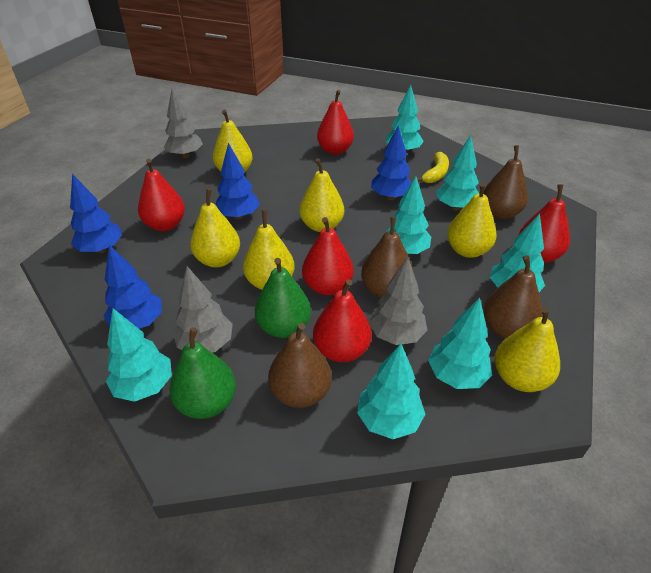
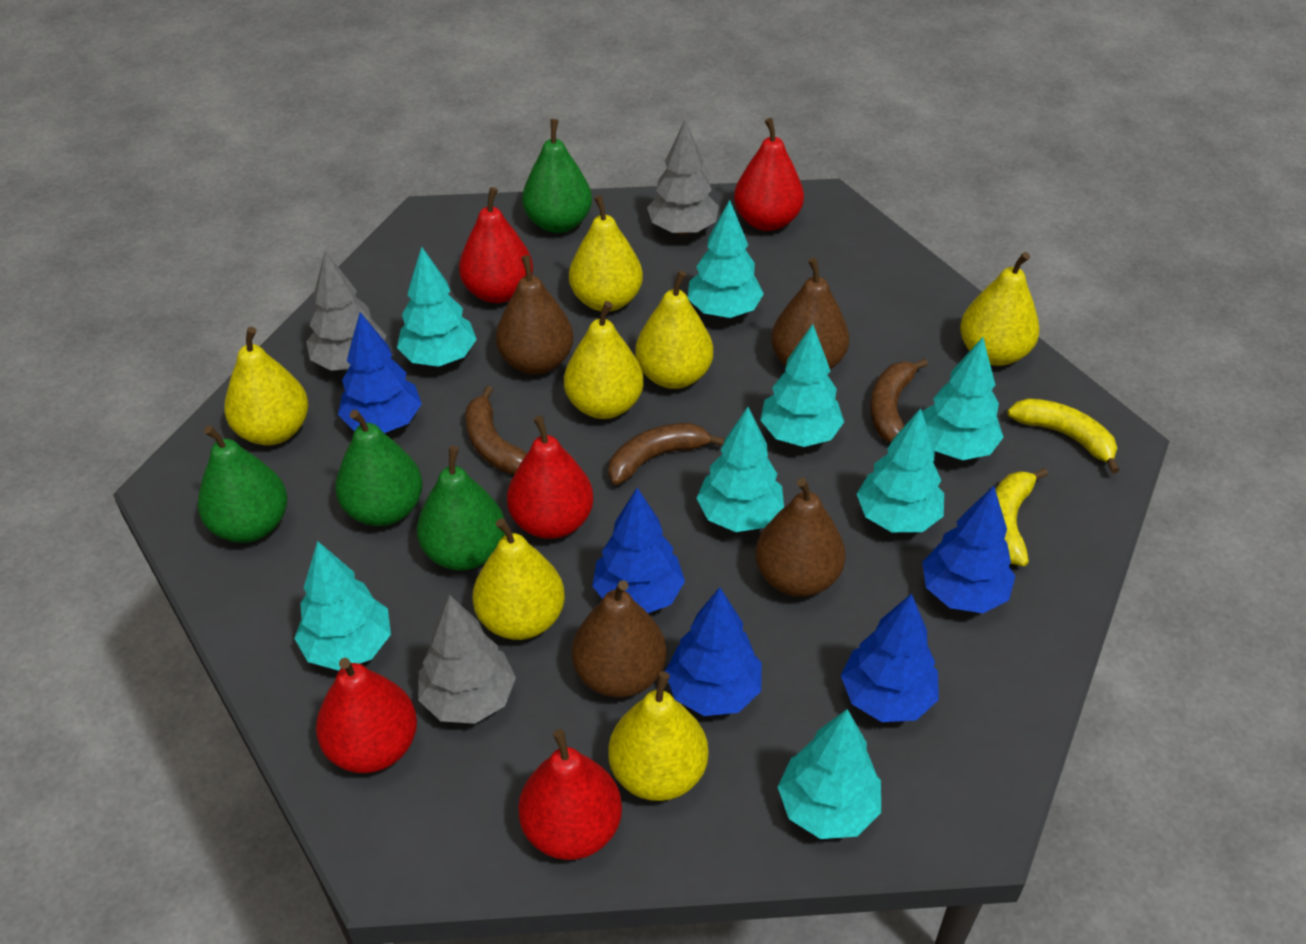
blue tree: 4 -> 5
brown banana: 0 -> 3
green pear: 2 -> 4
turquoise tree: 7 -> 8
yellow banana: 1 -> 2
yellow pear: 6 -> 7

